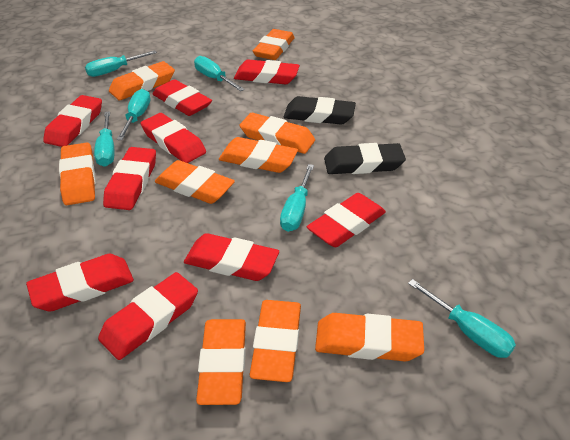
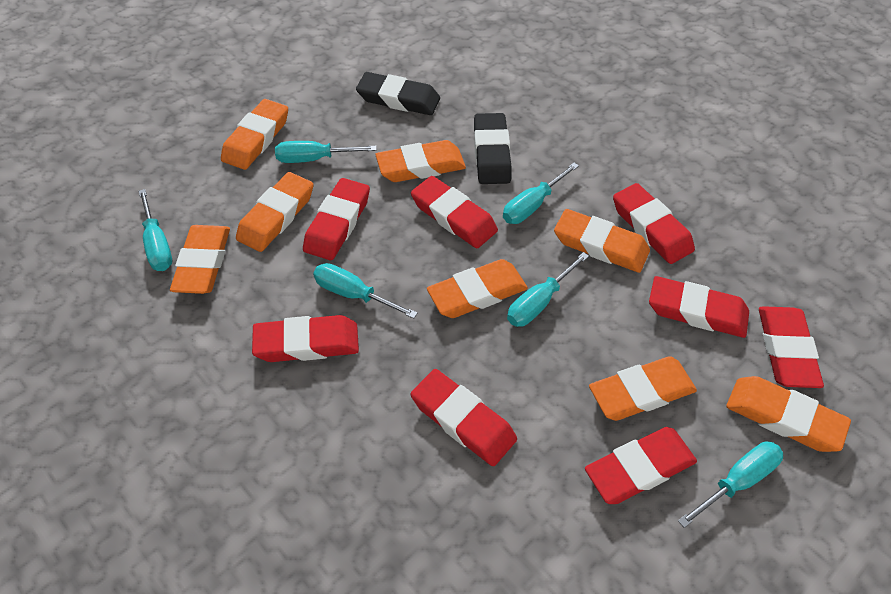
orange eraser: 9 -> 8
red eraser: 9 -> 8

